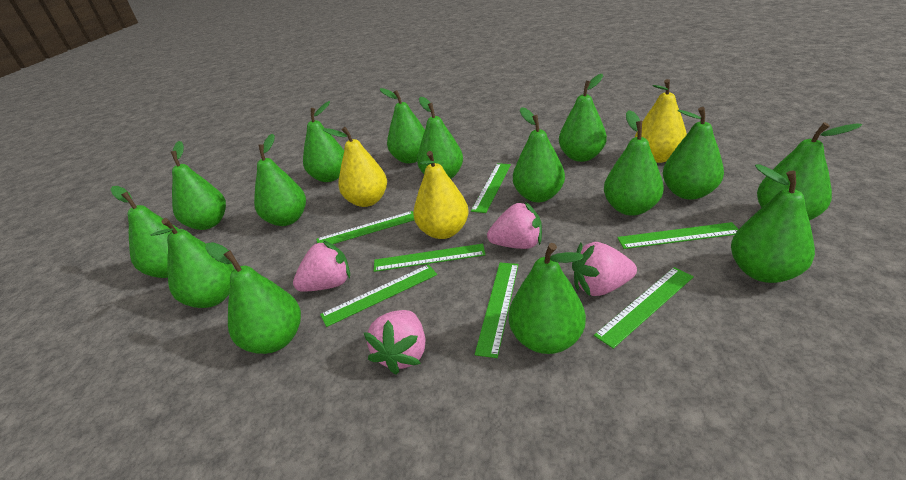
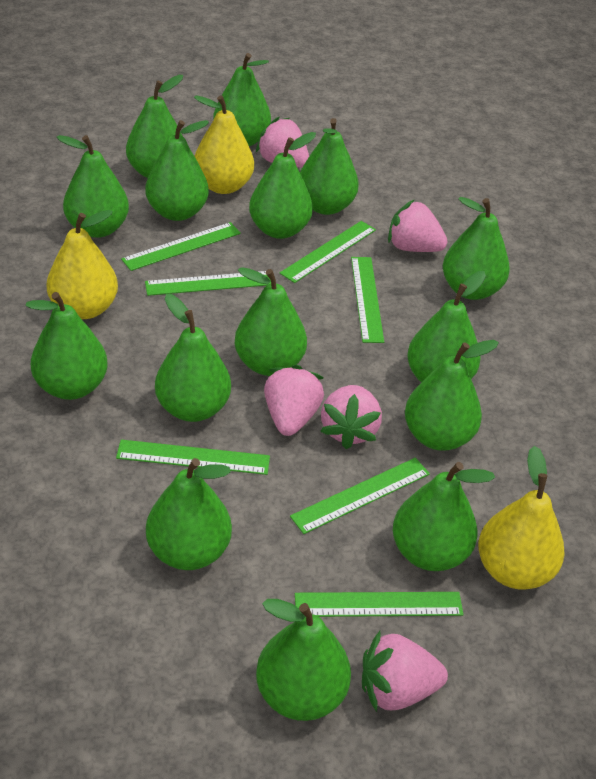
pink strawberry: 4 -> 5

